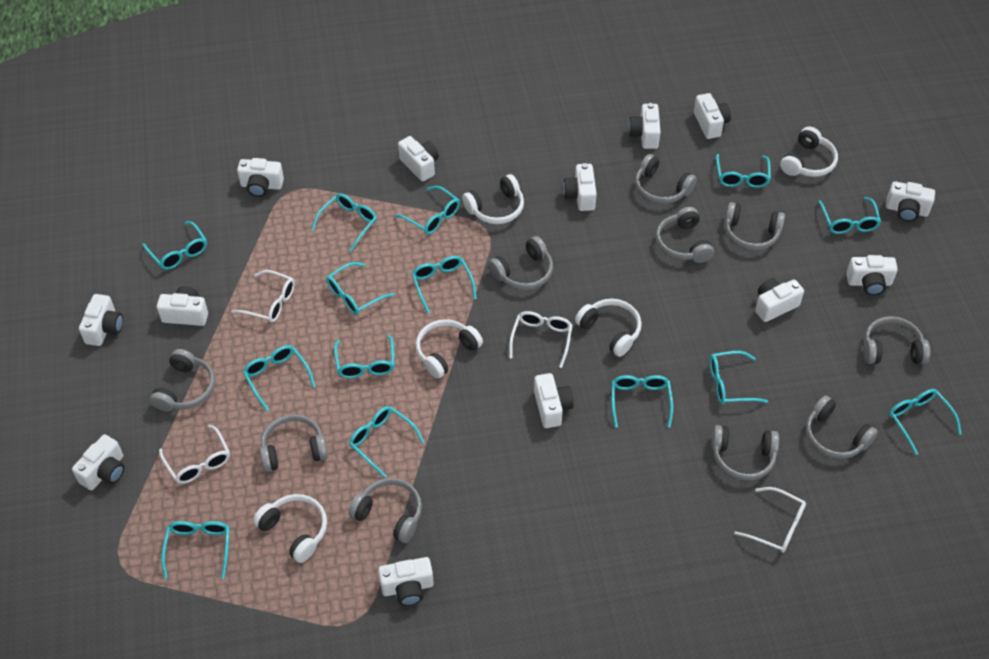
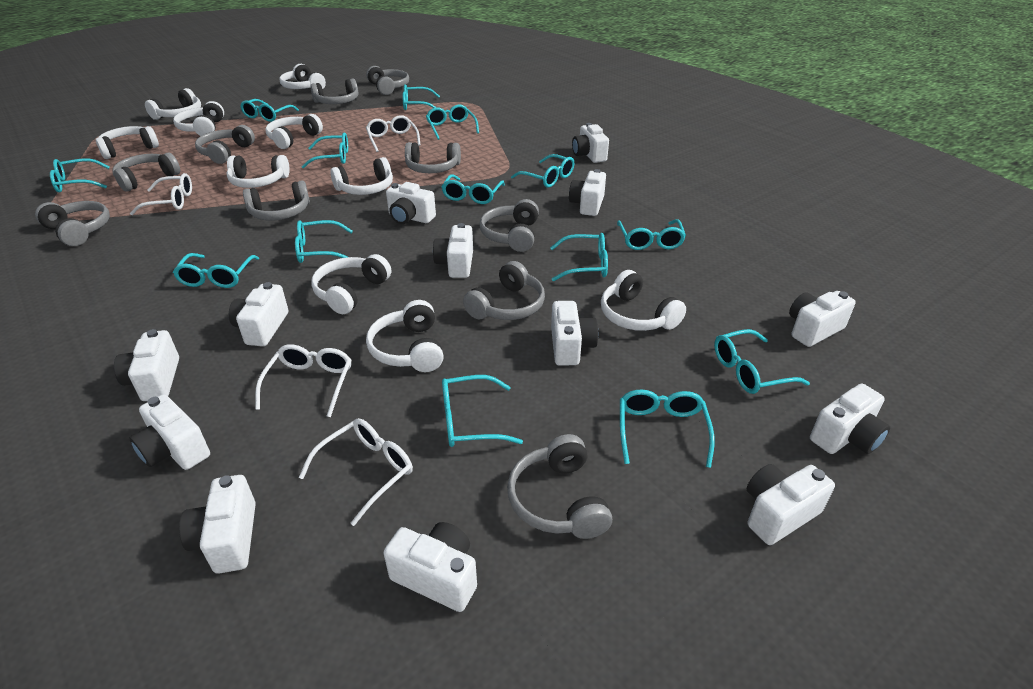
white headphones: 5 -> 10

